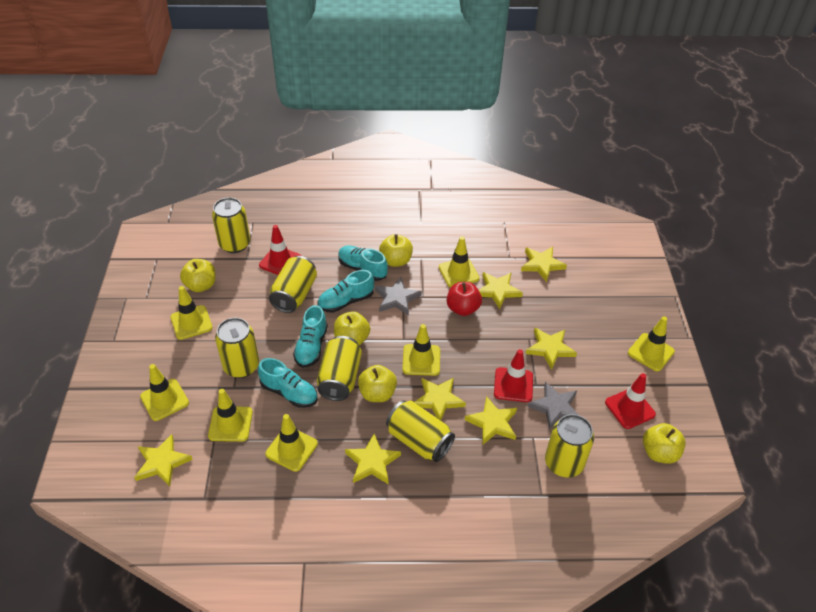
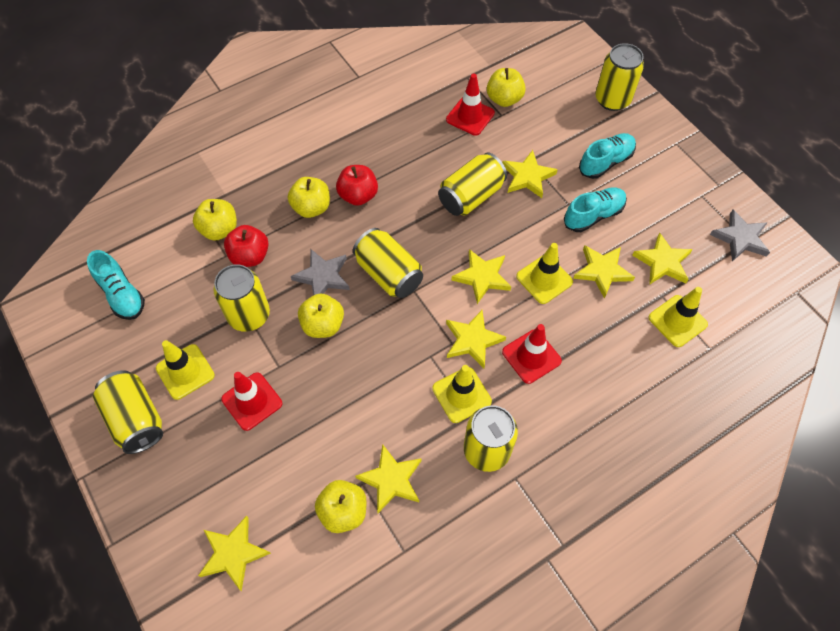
red apple: 1 -> 2
turquoise shoe: 4 -> 3
yellow traffic cone: 7 -> 4

